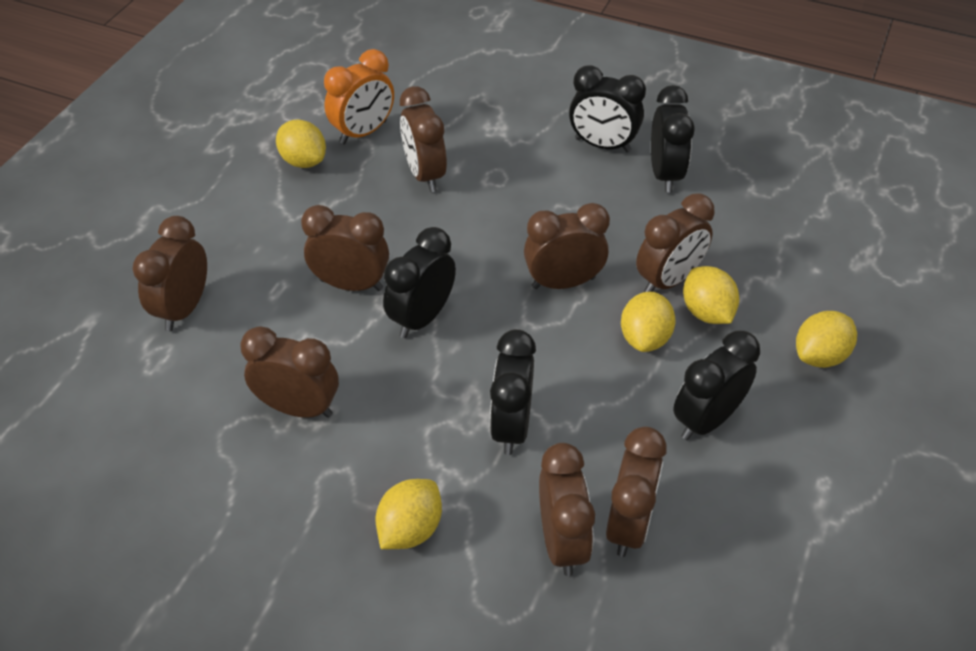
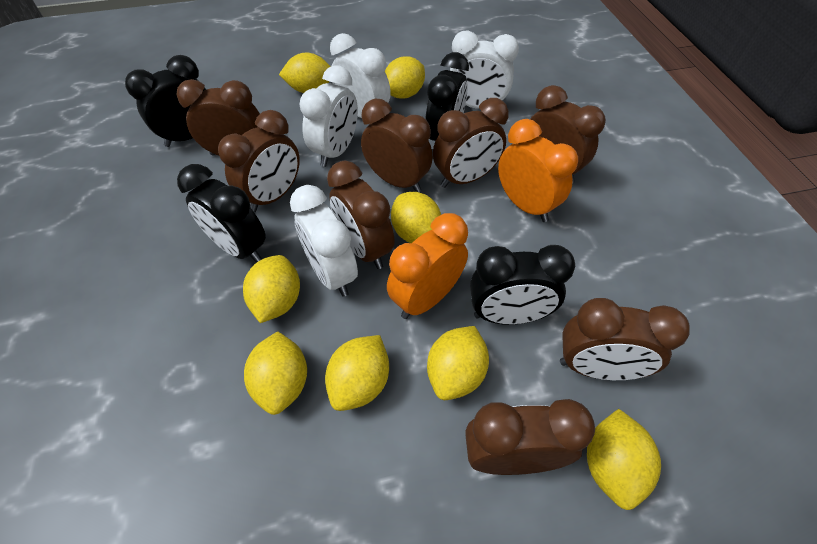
black clock: 5 -> 4
orange clock: 1 -> 2
white clock: 0 -> 4
yellow lemon: 5 -> 8

